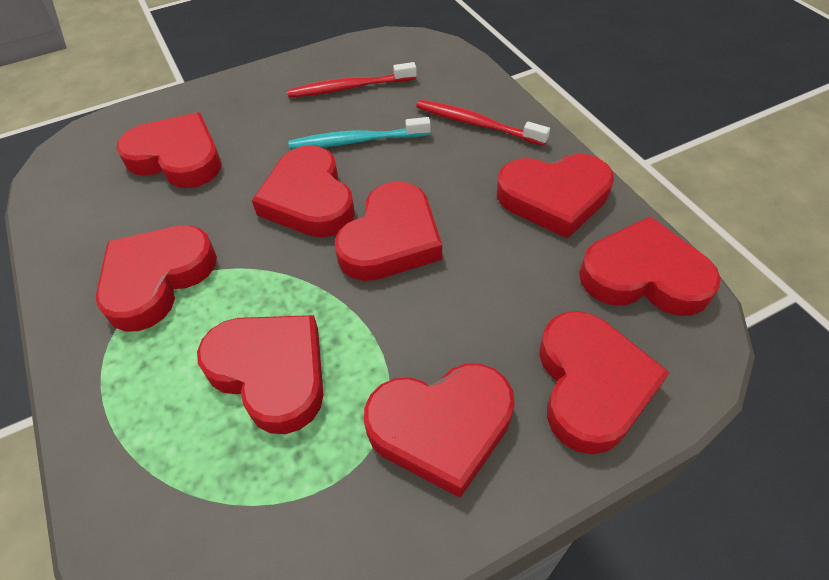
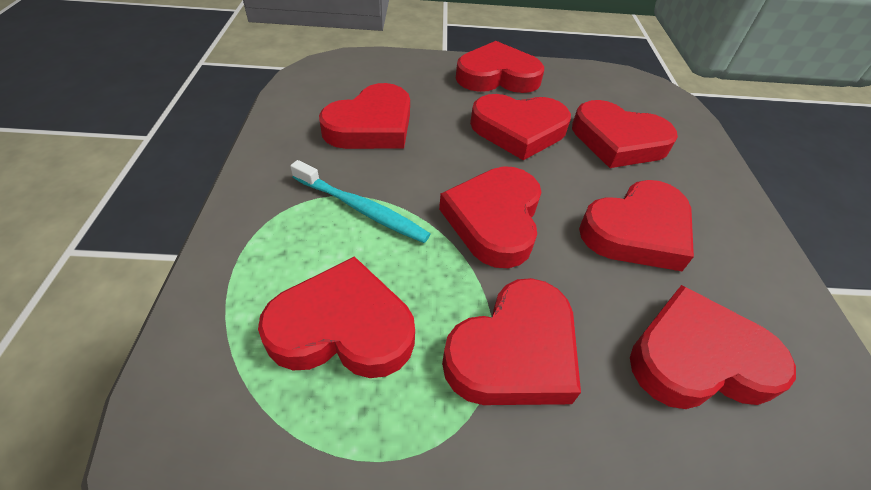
red toothbrush: 2 -> 0

